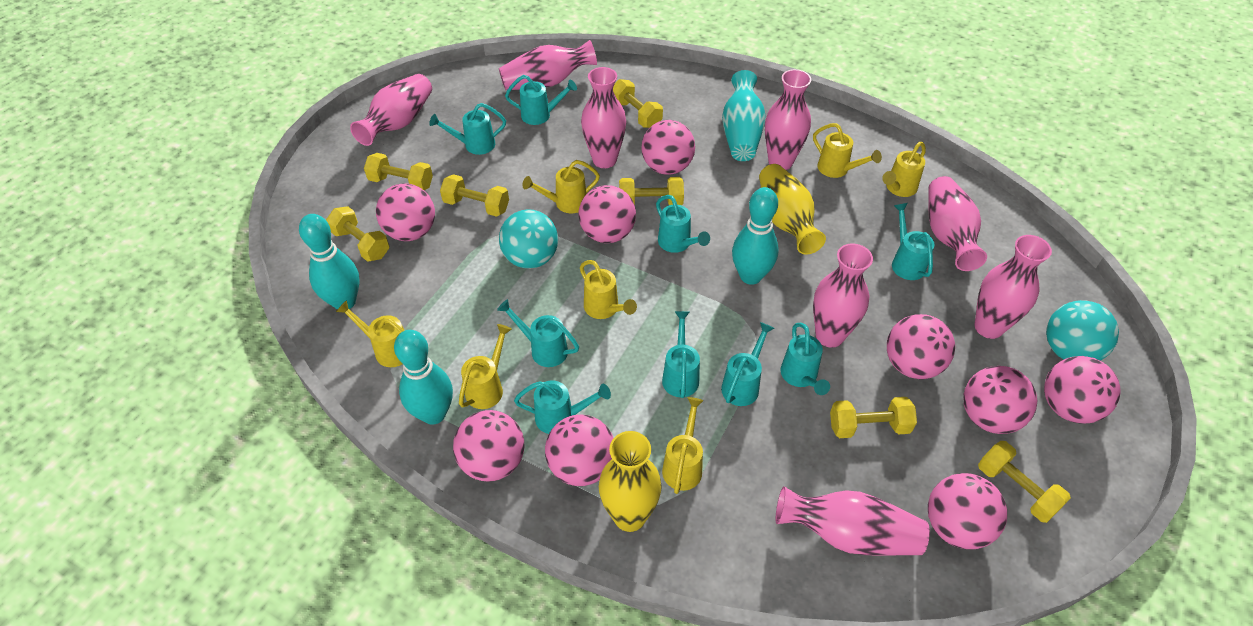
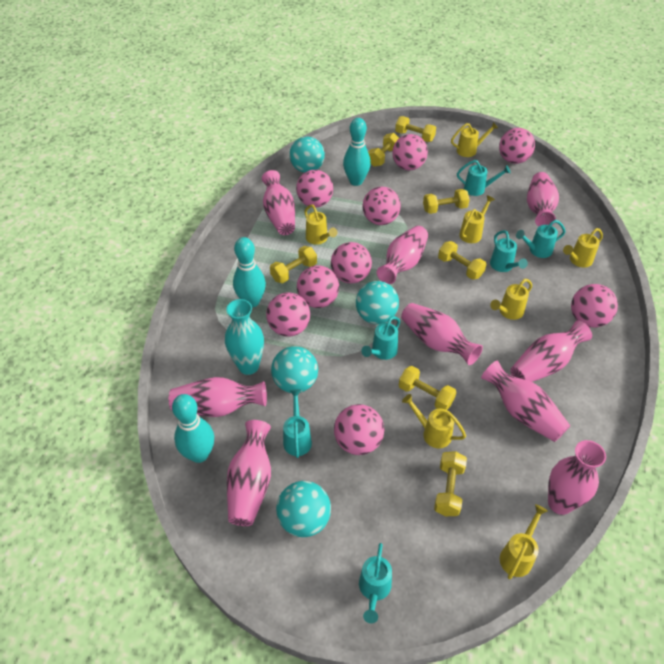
pink vase: 8 -> 9
turquoise ball: 2 -> 4
turquoise watering can: 9 -> 6
yellow vase: 2 -> 0

